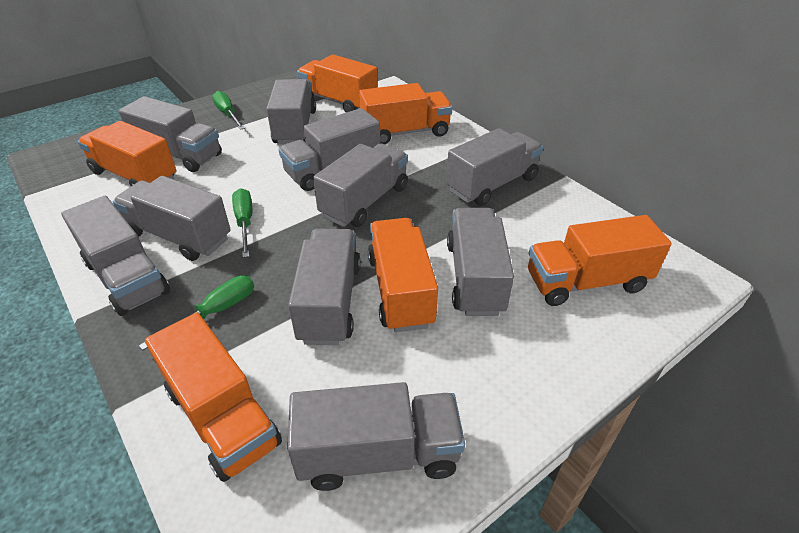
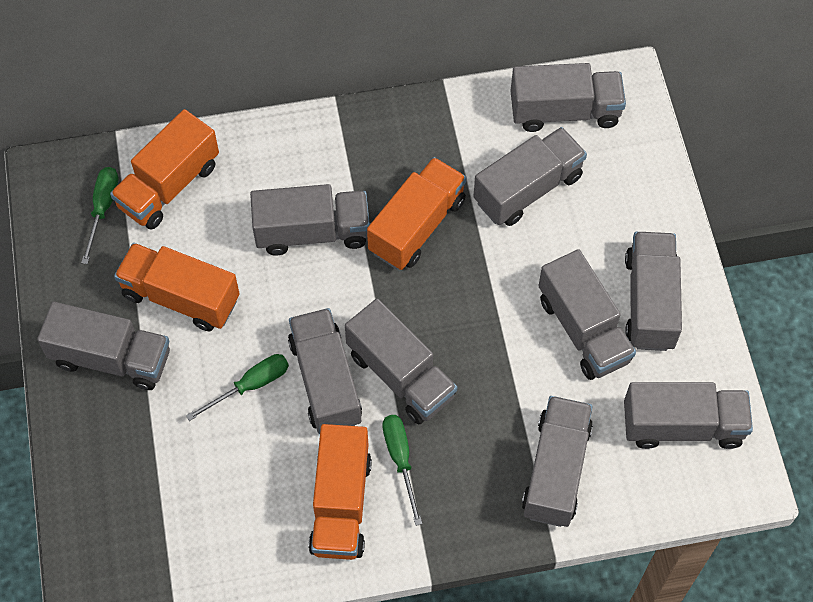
orange truck: 6 -> 4

